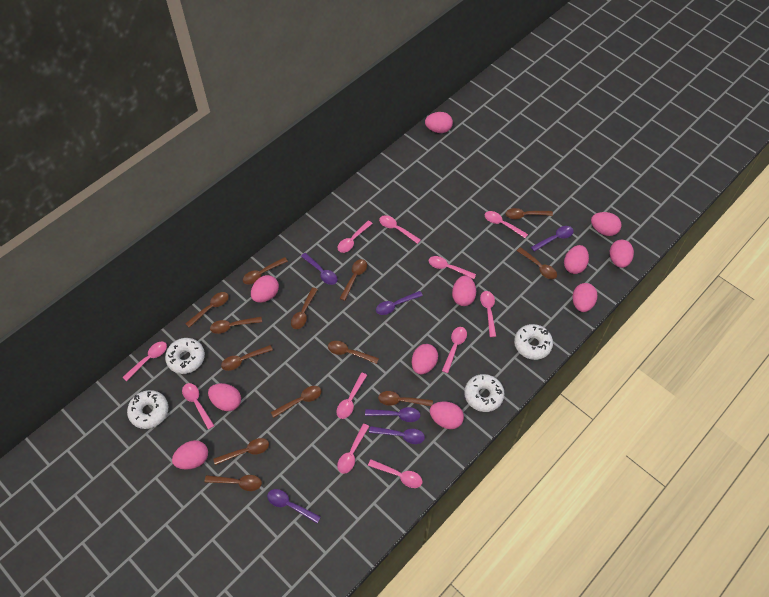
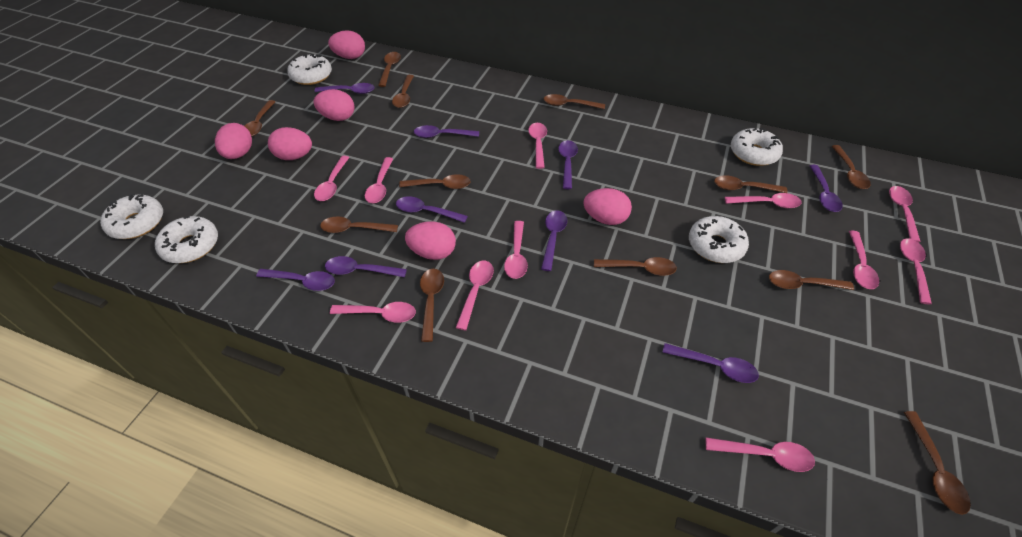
brown spoon: 13 -> 12
pink egg: 11 -> 6
purple spoon: 6 -> 9
white donut: 4 -> 5

